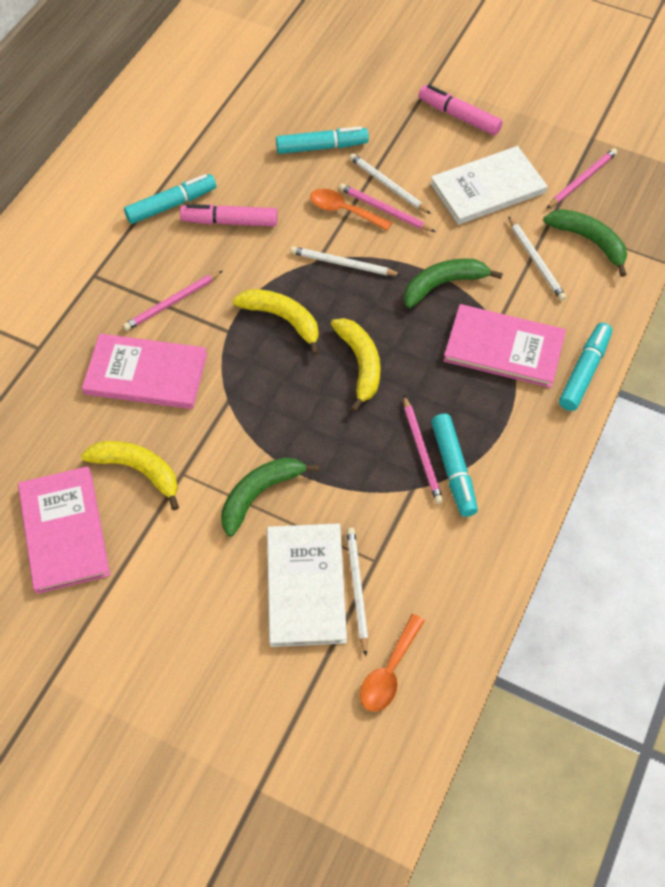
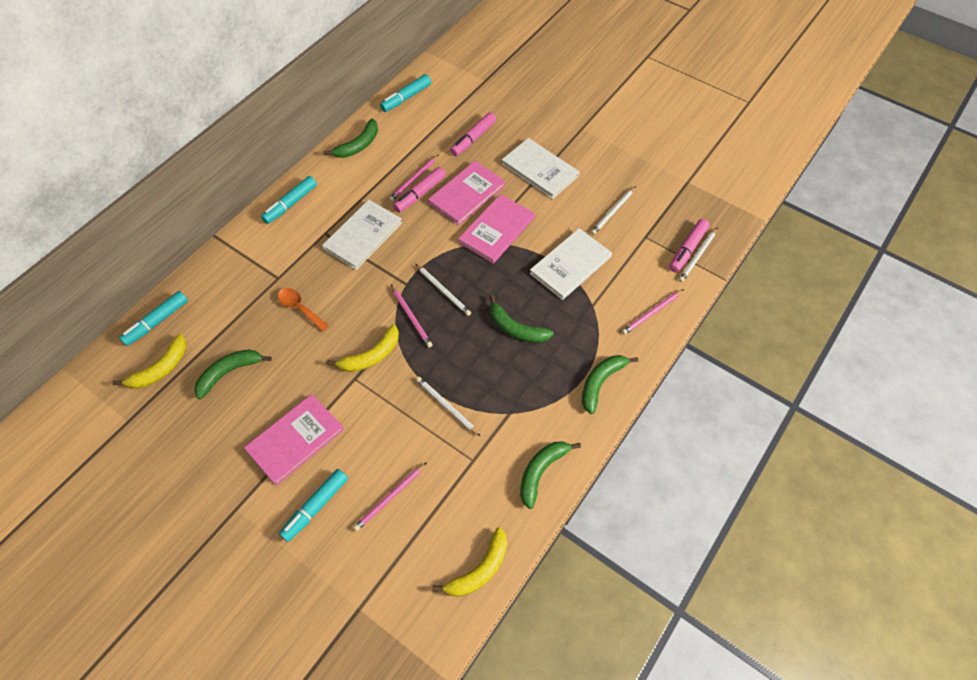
green banana: 3 -> 5
orange spoon: 2 -> 1
pink marker: 2 -> 3
white book: 2 -> 3

